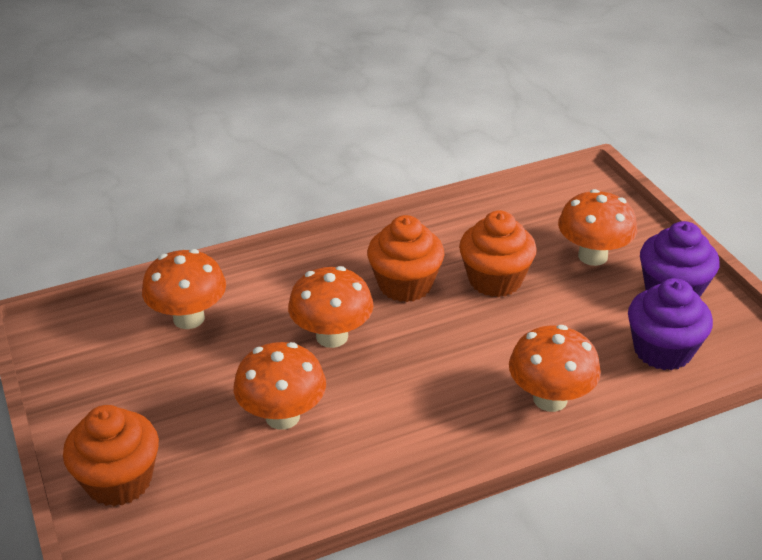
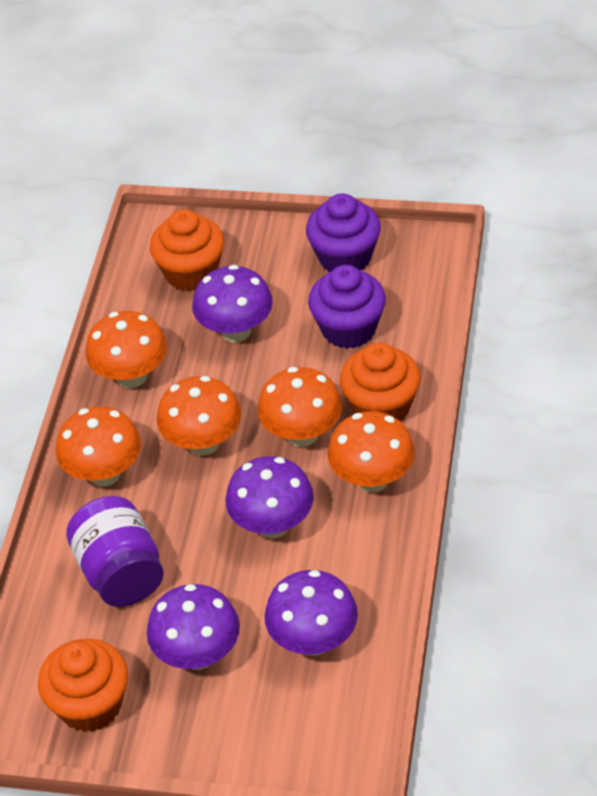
purple jar: 0 -> 1
purple mushroom: 0 -> 4

